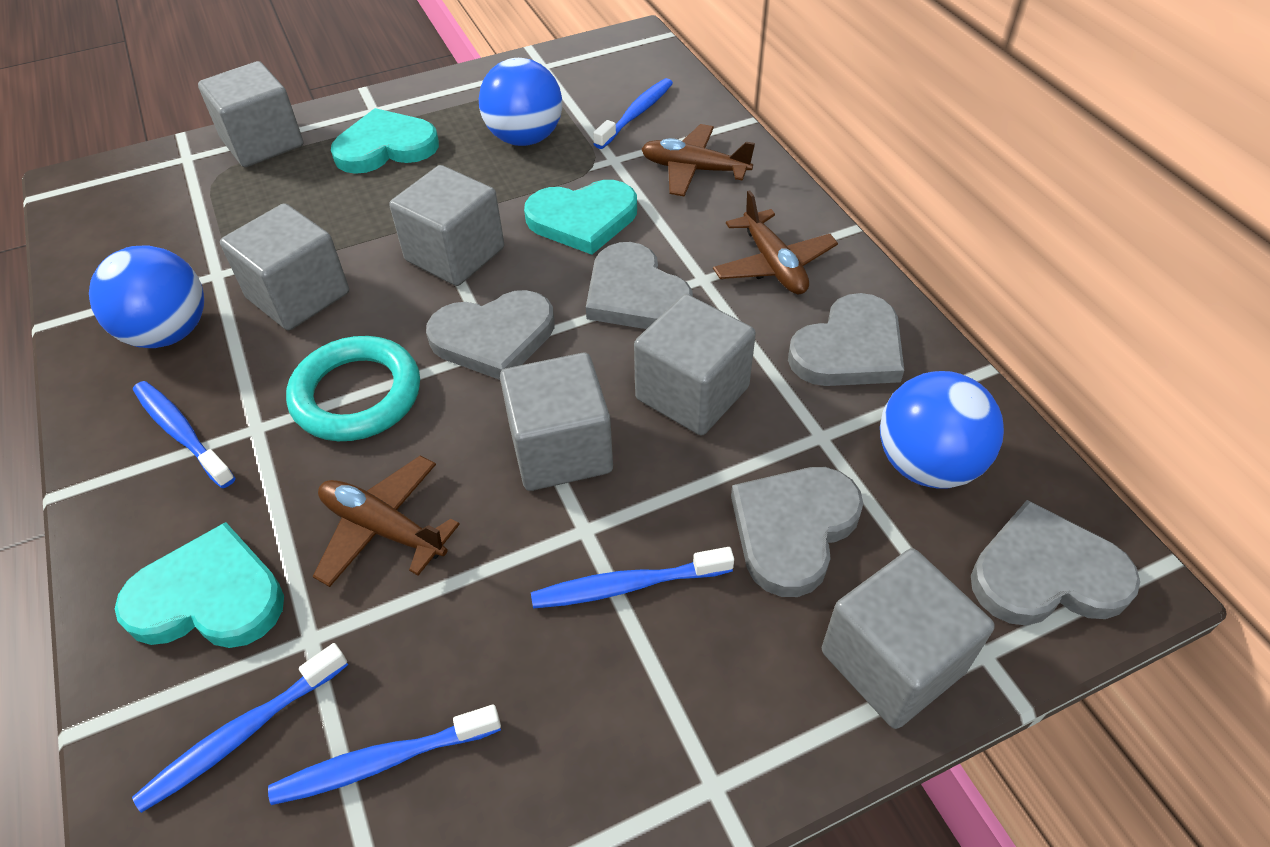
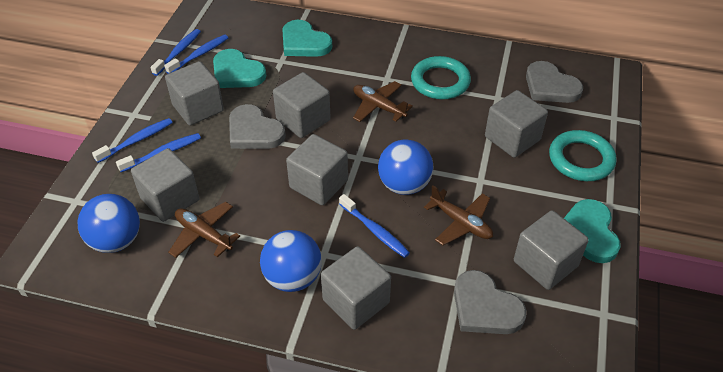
grey cube: 6 -> 7
grey heart: 5 -> 3
turquoise ring: 1 -> 2

